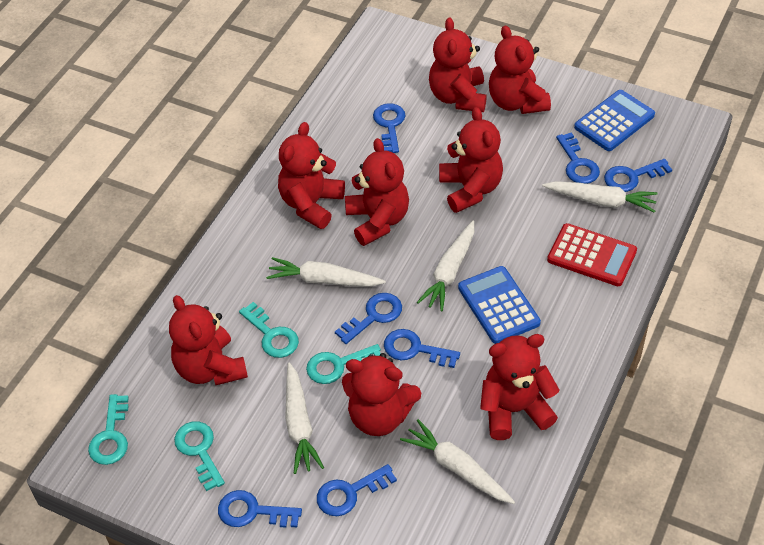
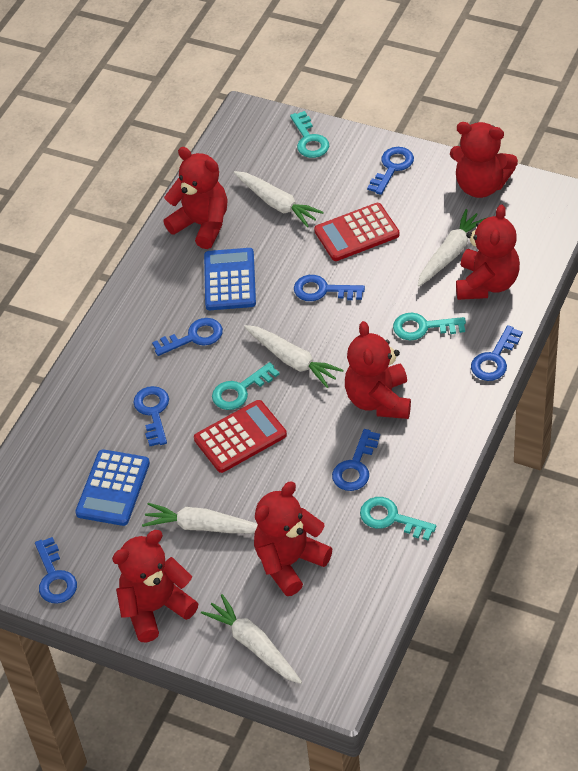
red calculator: 1 -> 2
red teddy bear: 8 -> 6

